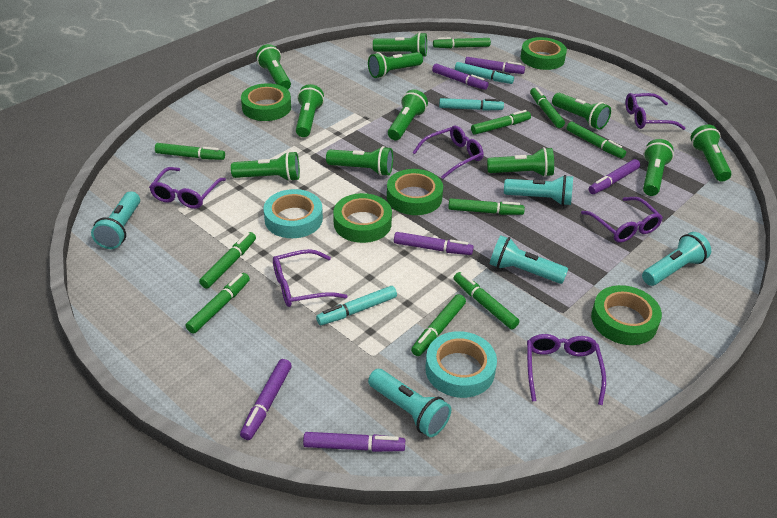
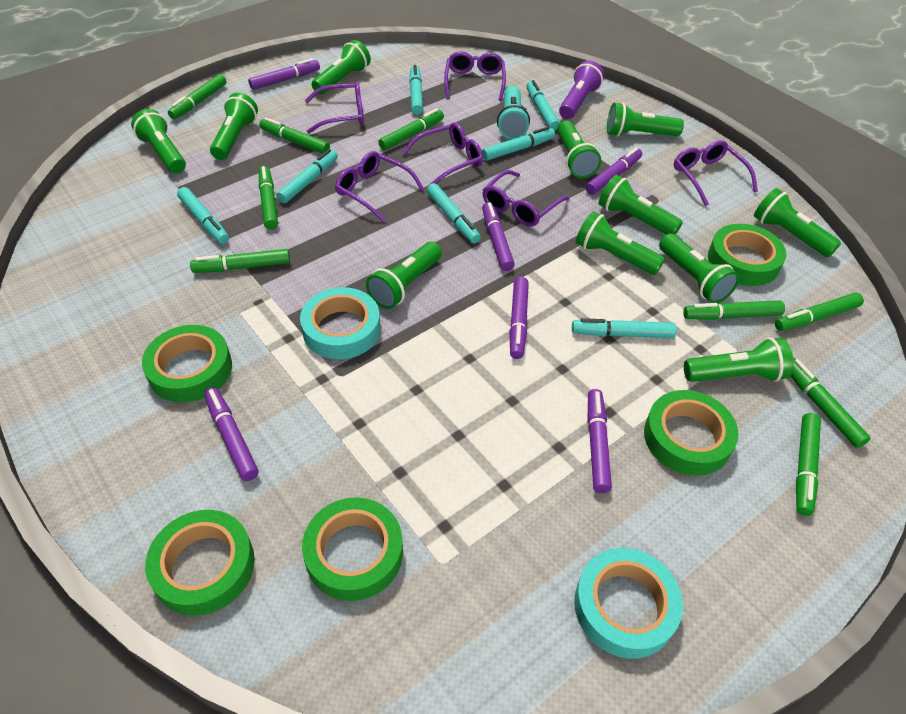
green marker: 10 -> 9
purple flashlight: 0 -> 1
turquoise flashlight: 5 -> 1
turquoise marker: 3 -> 7

